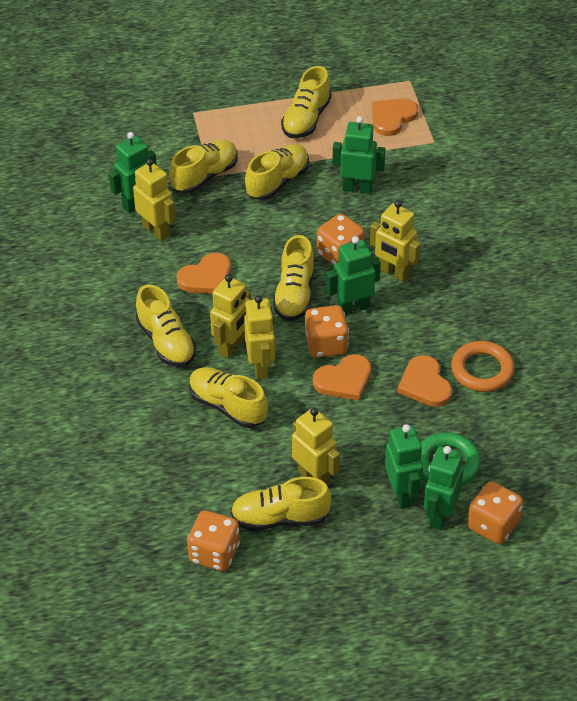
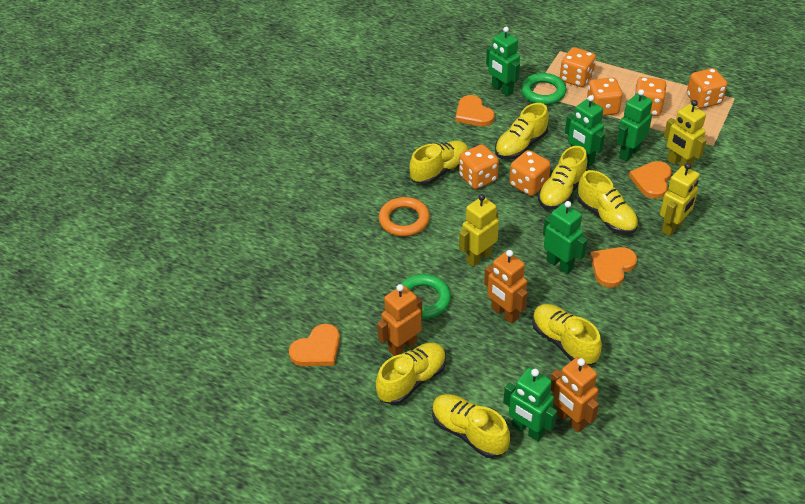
green ring: 1 -> 2
orange dice: 4 -> 6
orange robot: 0 -> 3
yellow robot: 5 -> 3

